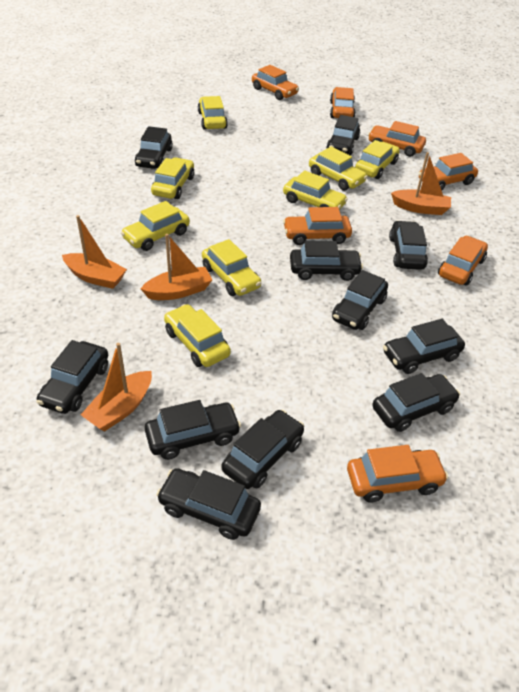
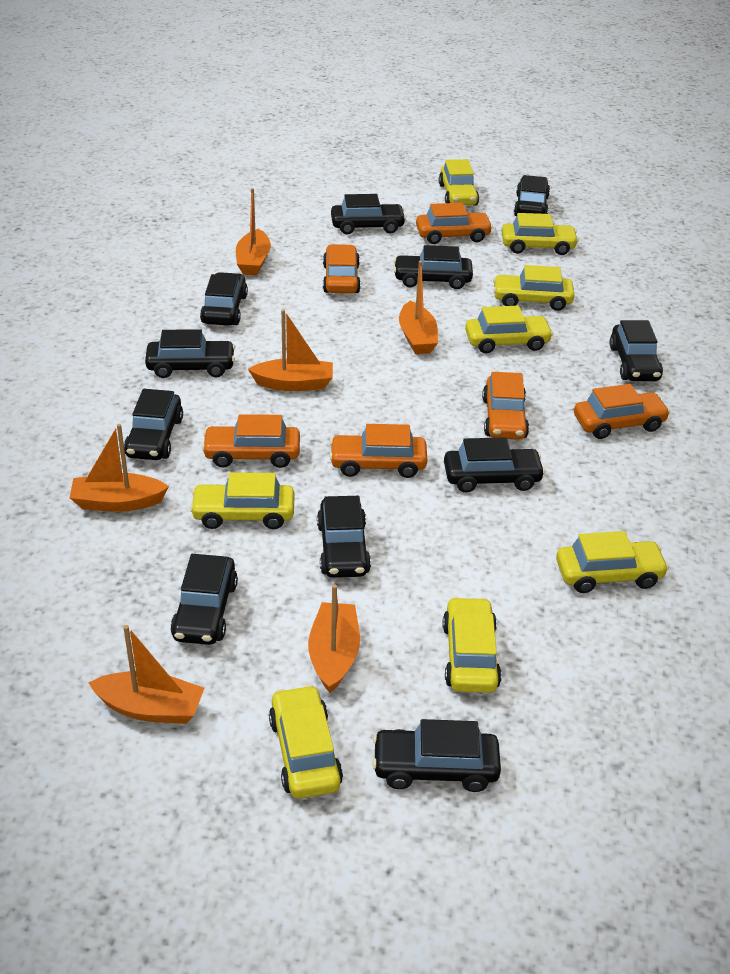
orange boat: 4 -> 6
orange car: 7 -> 6

